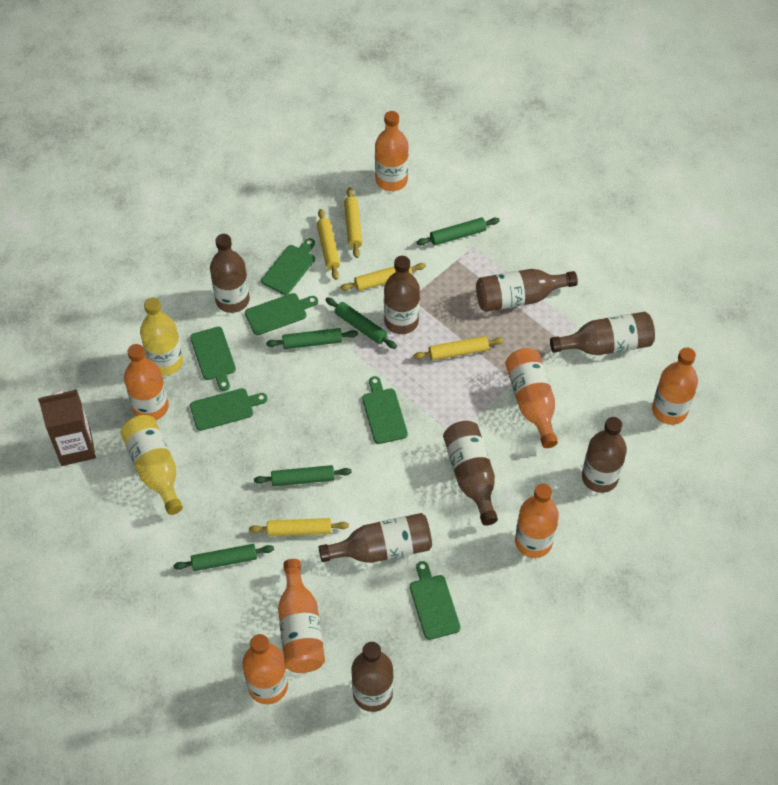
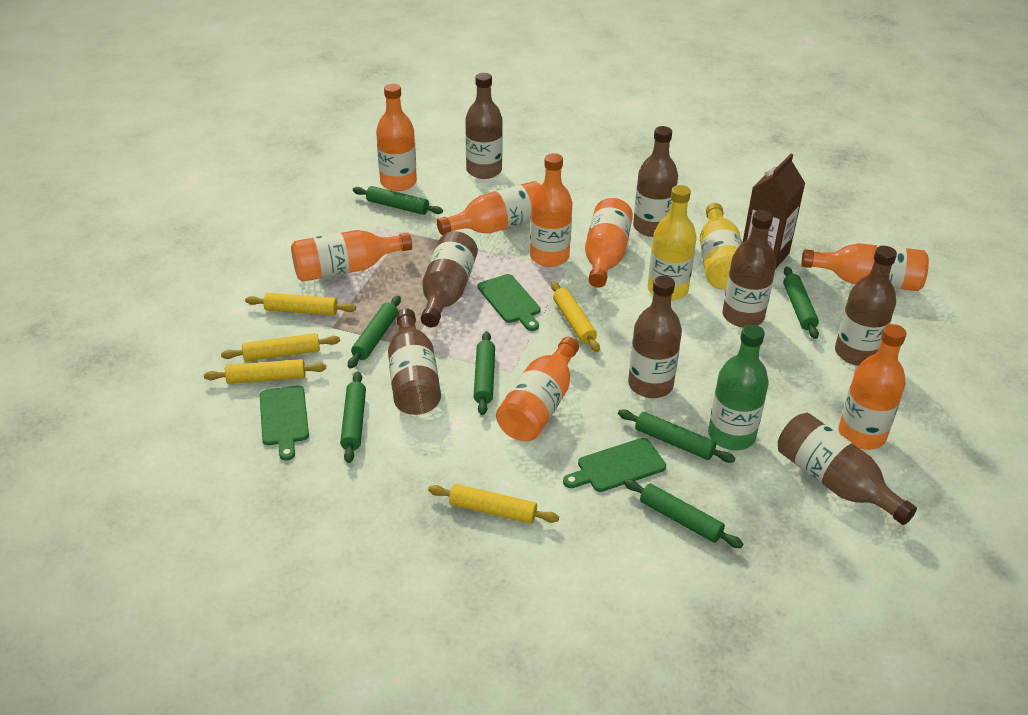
green bottle: 0 -> 1
green cutting board: 6 -> 3
green rolling pin: 5 -> 7
orange bottle: 7 -> 8

